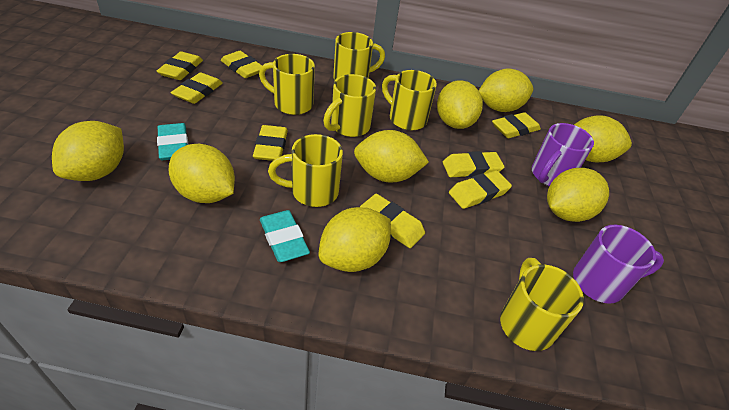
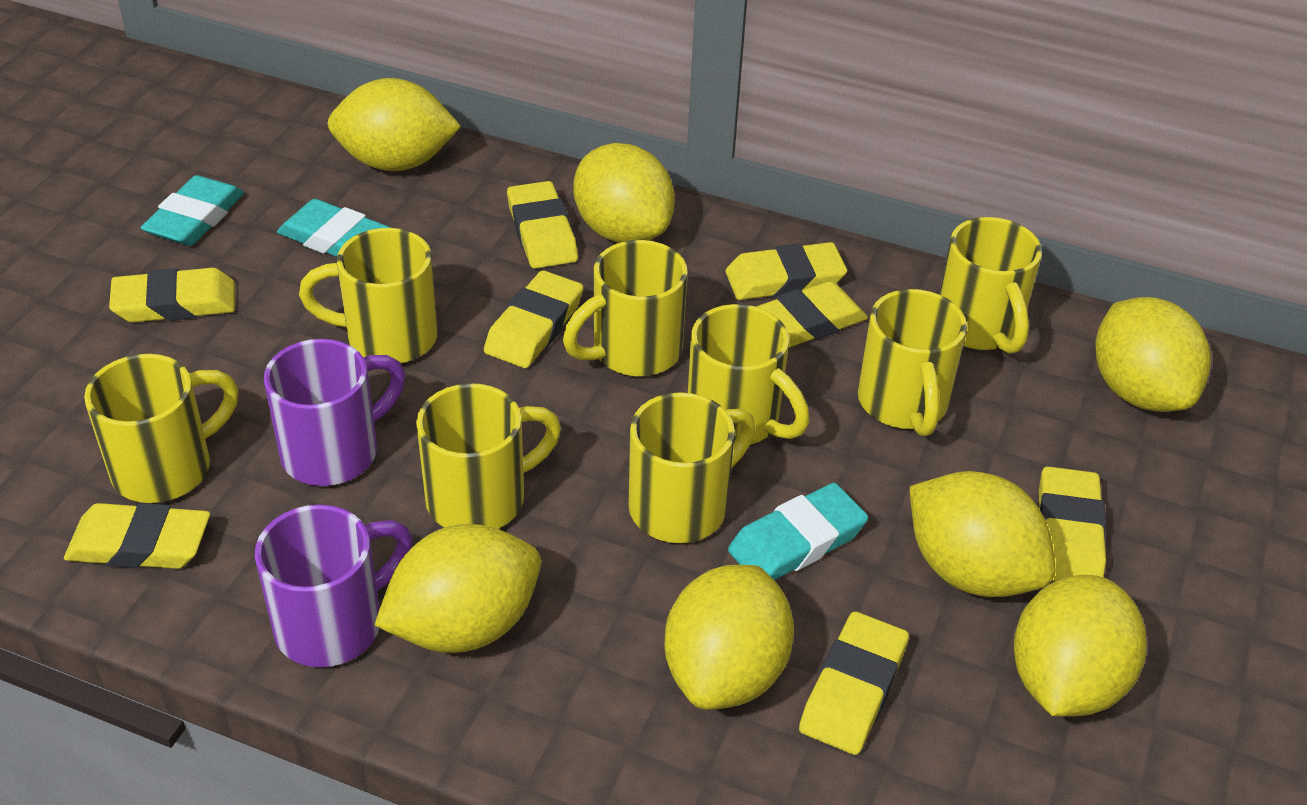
turquoise eraser: 2 -> 3
yellow lemon: 8 -> 7
yellow mug: 6 -> 8

